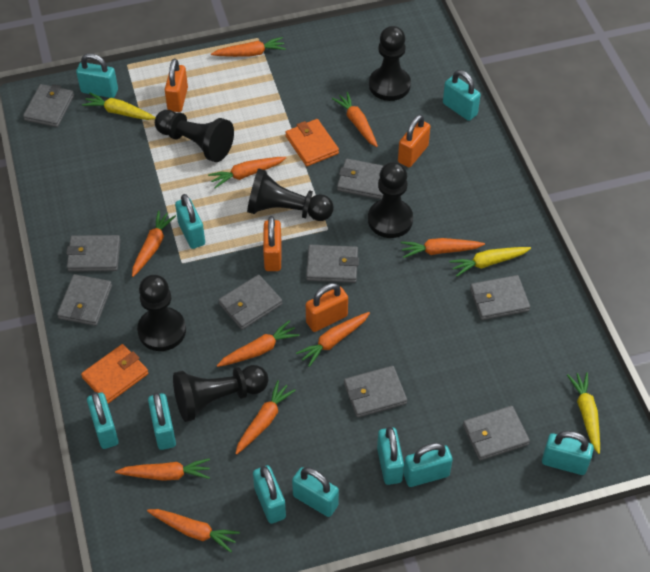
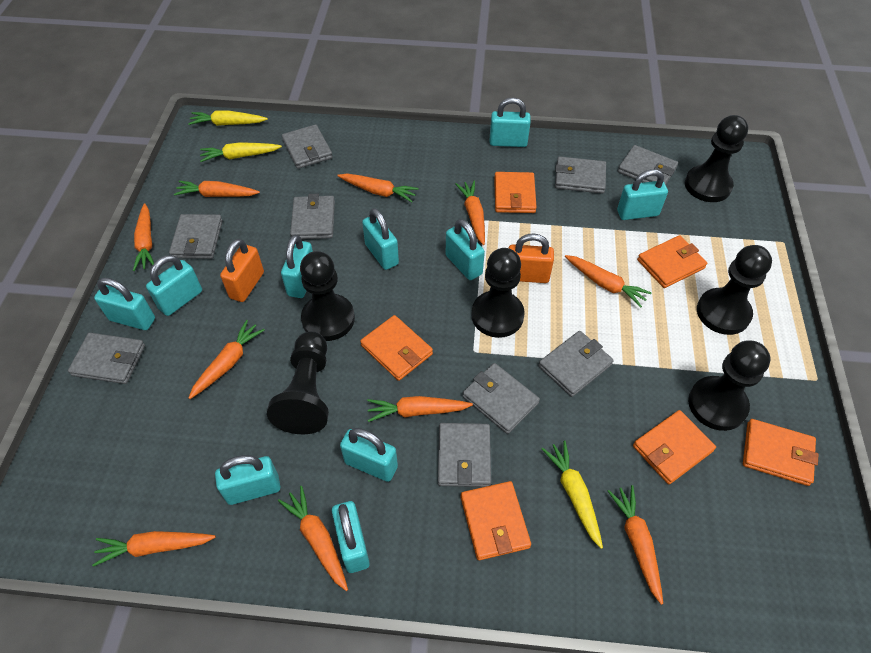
orange padlock: 4 -> 2
orange wallet: 2 -> 6

